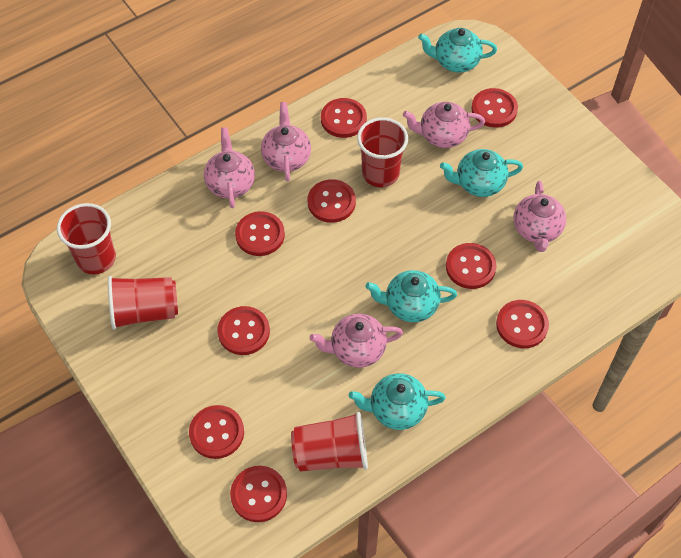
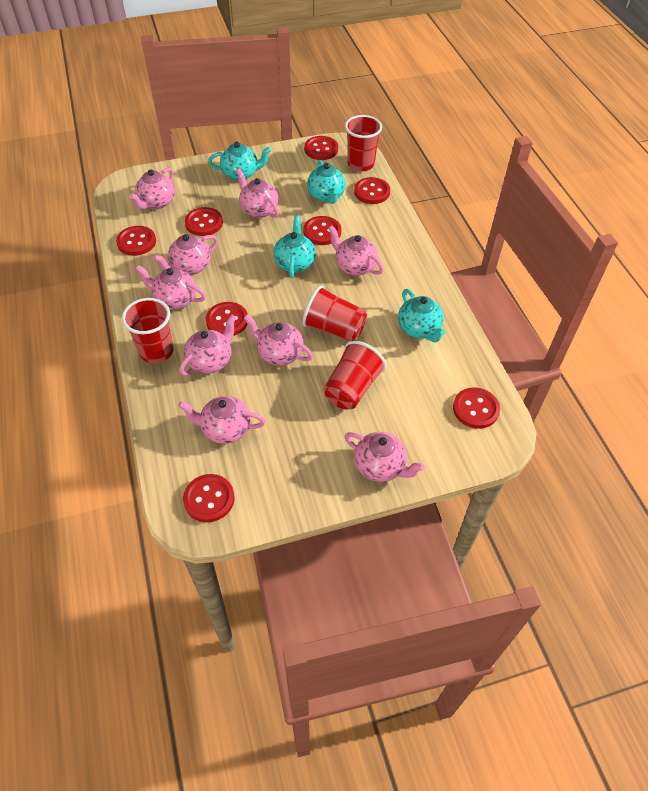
pink teapot: 5 -> 9
red button: 9 -> 8

